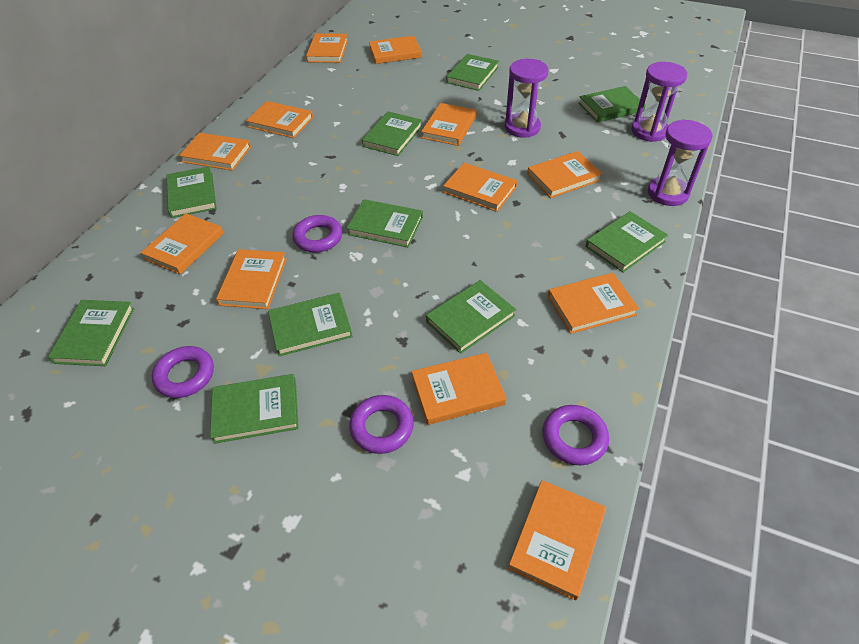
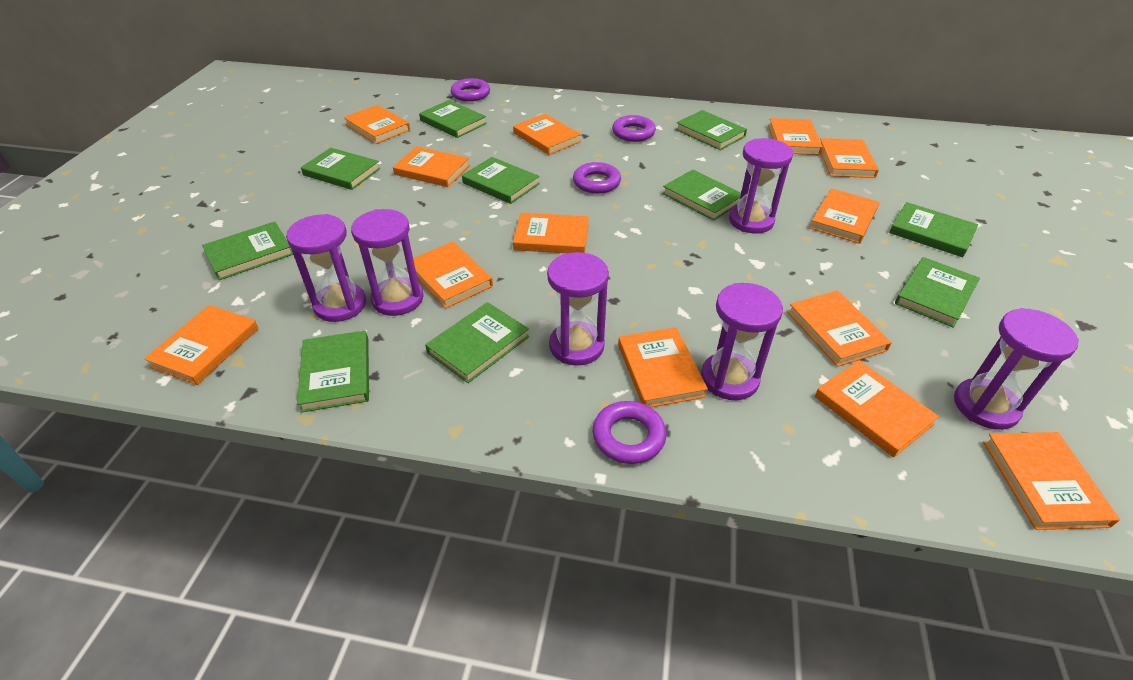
orange book: 12 -> 13
purple hourglass: 3 -> 6

